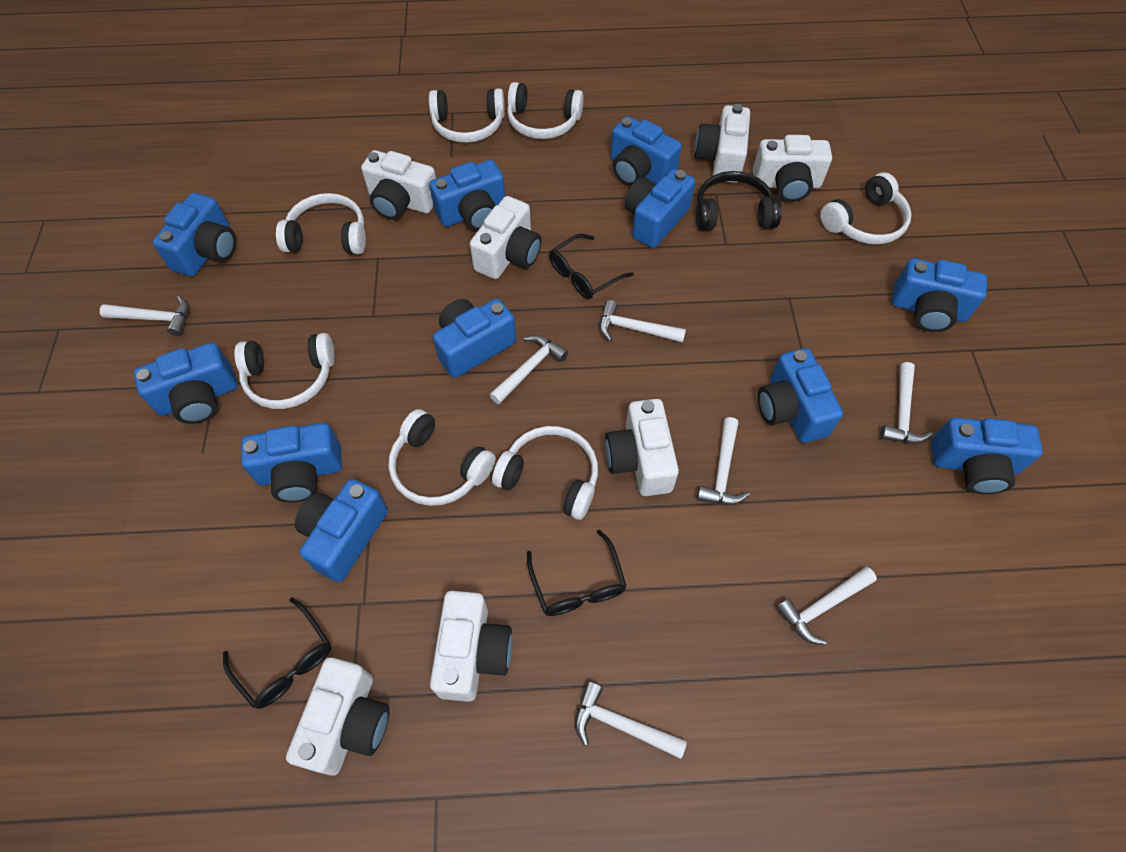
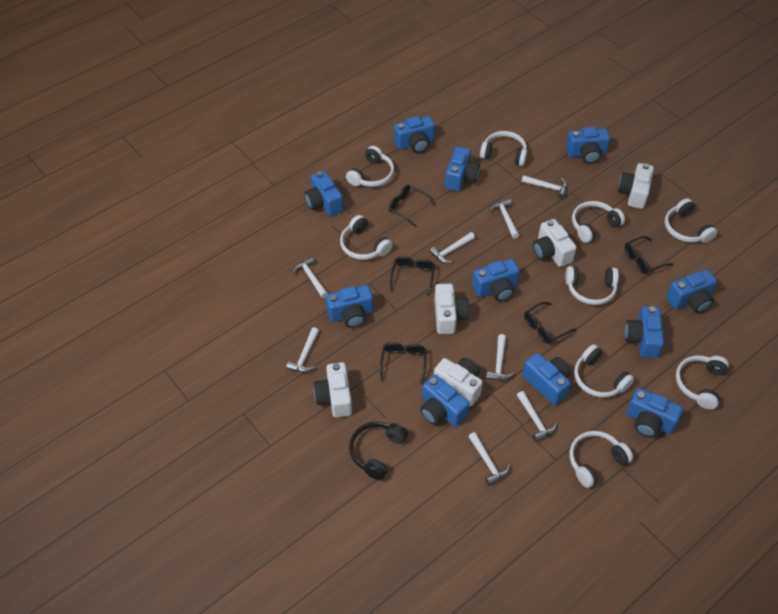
black glasses: 3 -> 5
white camera: 7 -> 5
white hammer: 7 -> 8
white headphones: 7 -> 9

